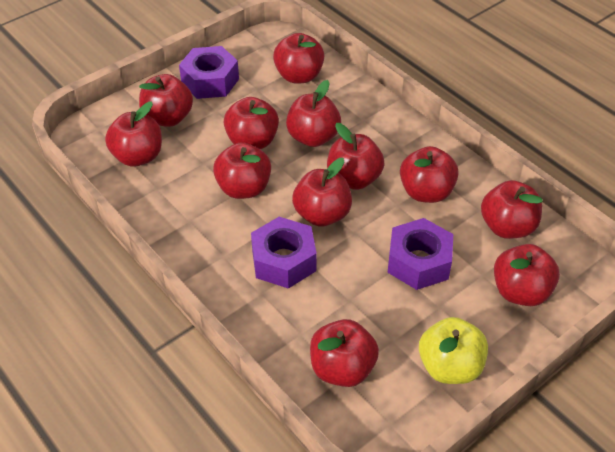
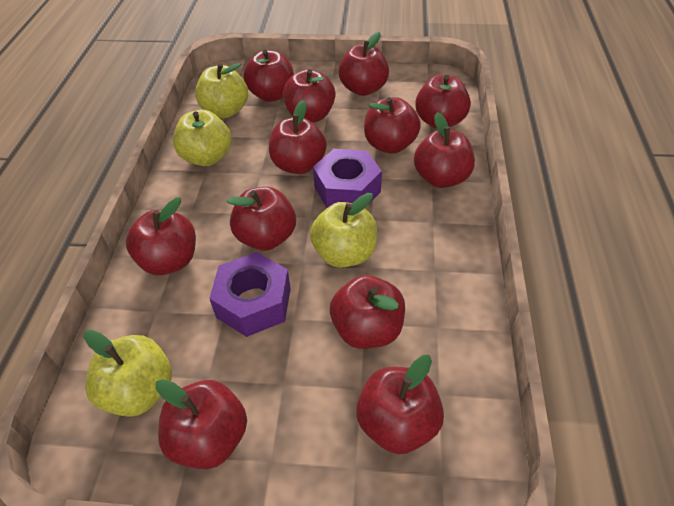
purple nut: 3 -> 2
yellow apple: 1 -> 4

